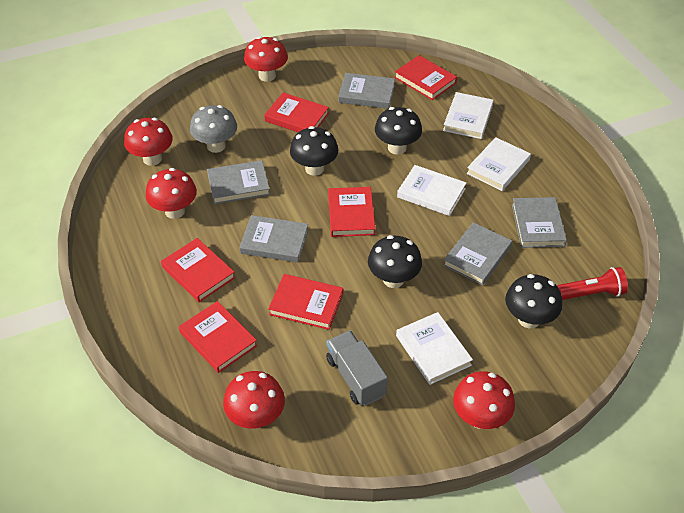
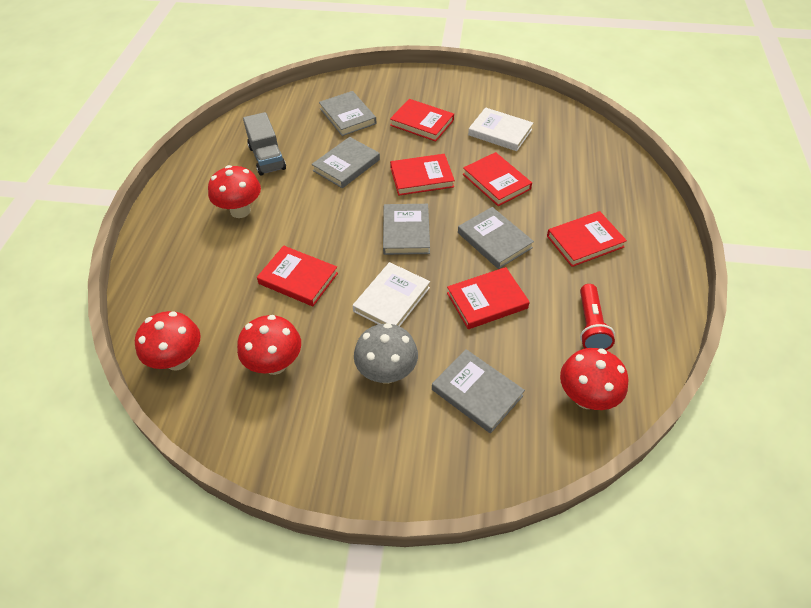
black mushroom: 4 -> 0
red mushroom: 5 -> 4
white book: 4 -> 2

